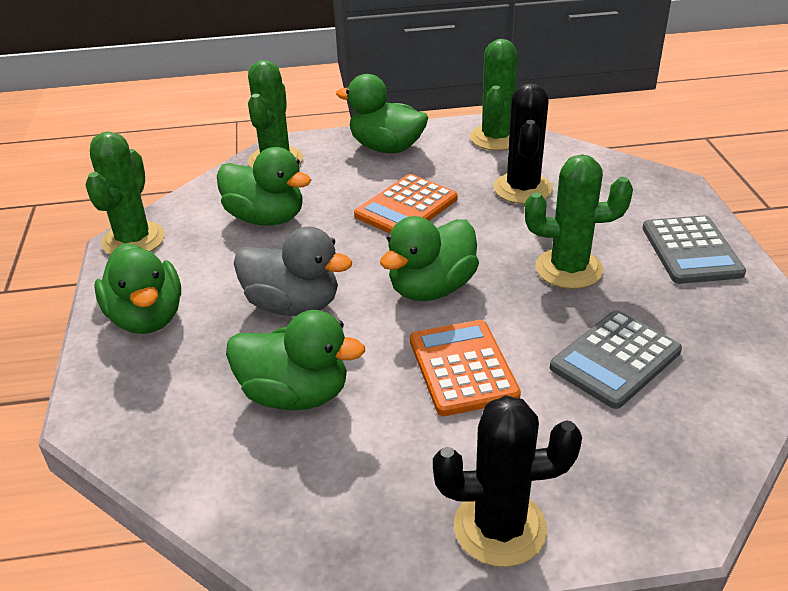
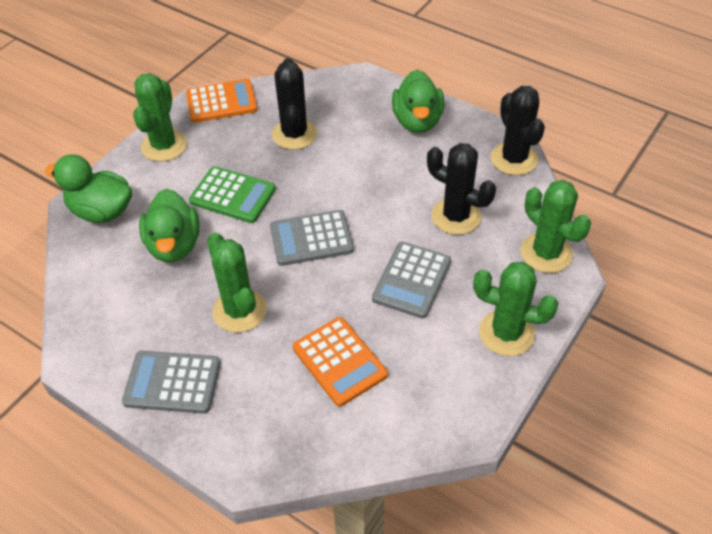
black cactus: 2 -> 3
green calculator: 0 -> 1
green duck: 5 -> 3
grey calculator: 2 -> 3
grey duck: 1 -> 0

